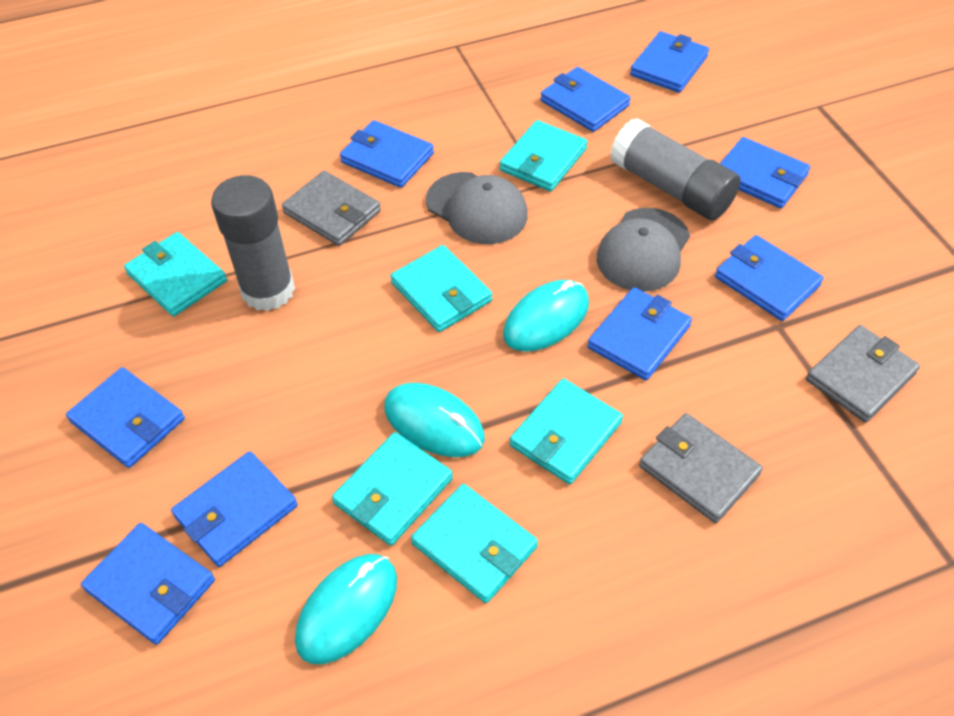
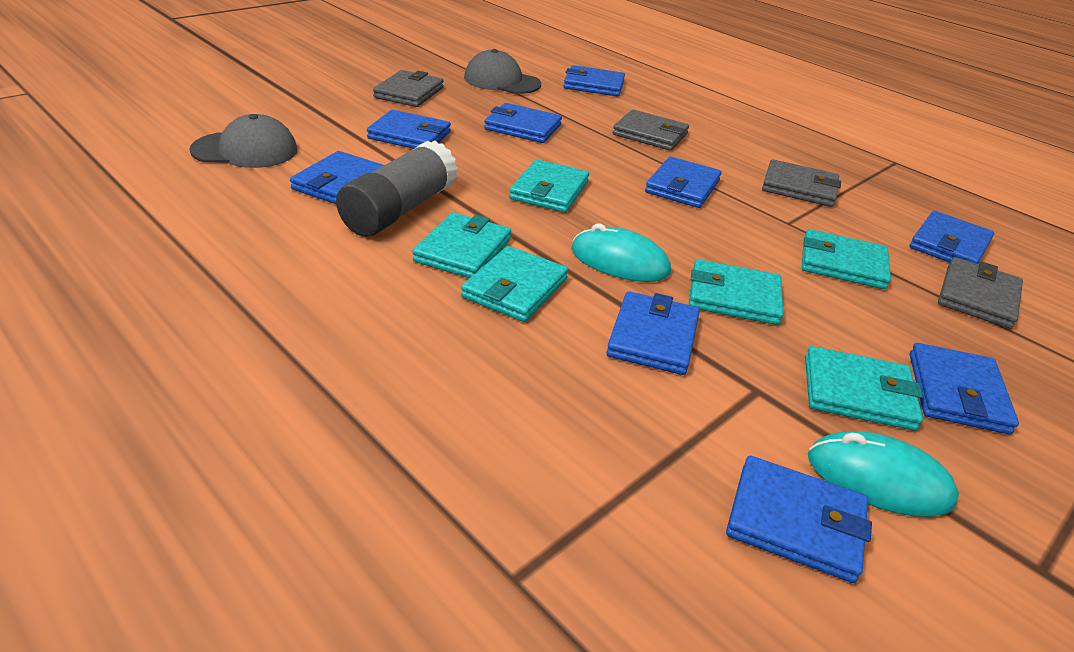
grey glue stick: 2 -> 1
grey wallet: 3 -> 4
turquoise mouse: 3 -> 2

